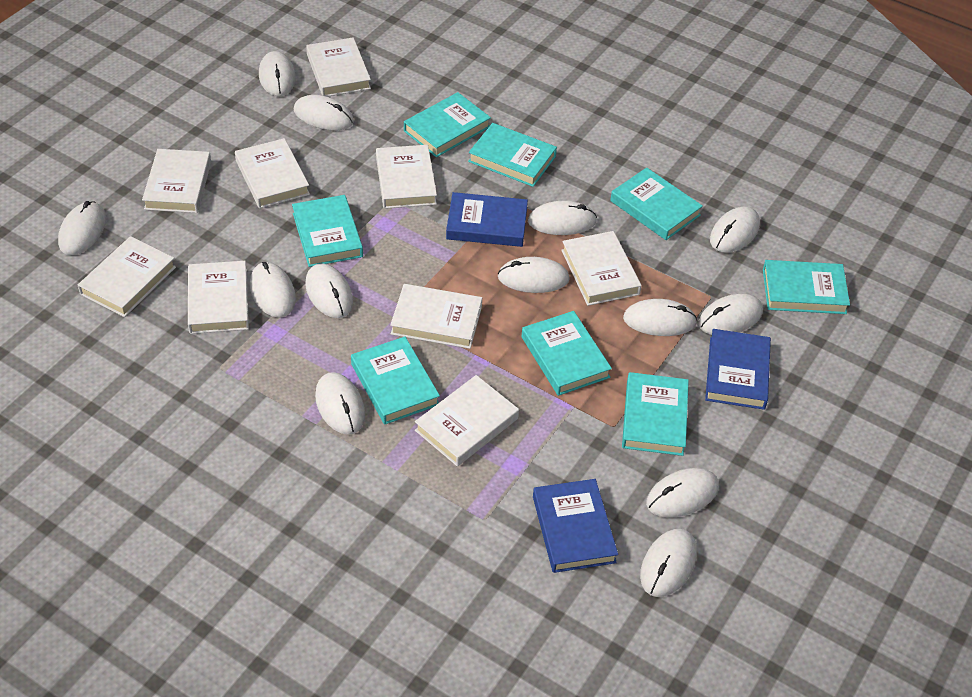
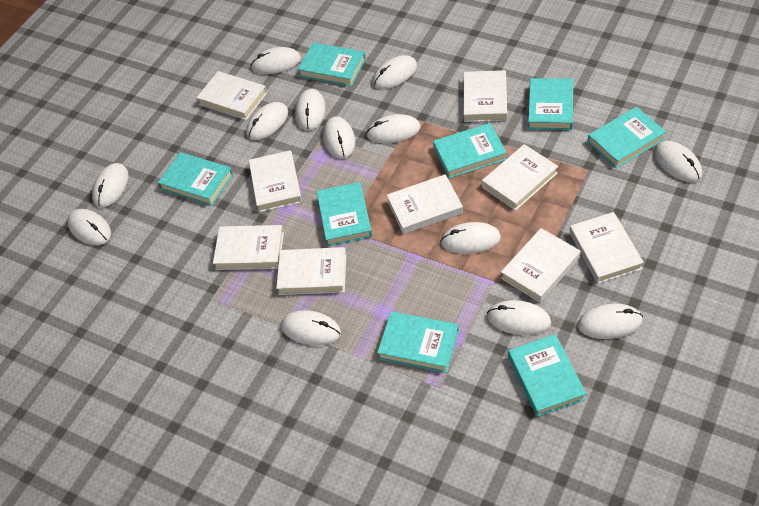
blue book: 3 -> 0

